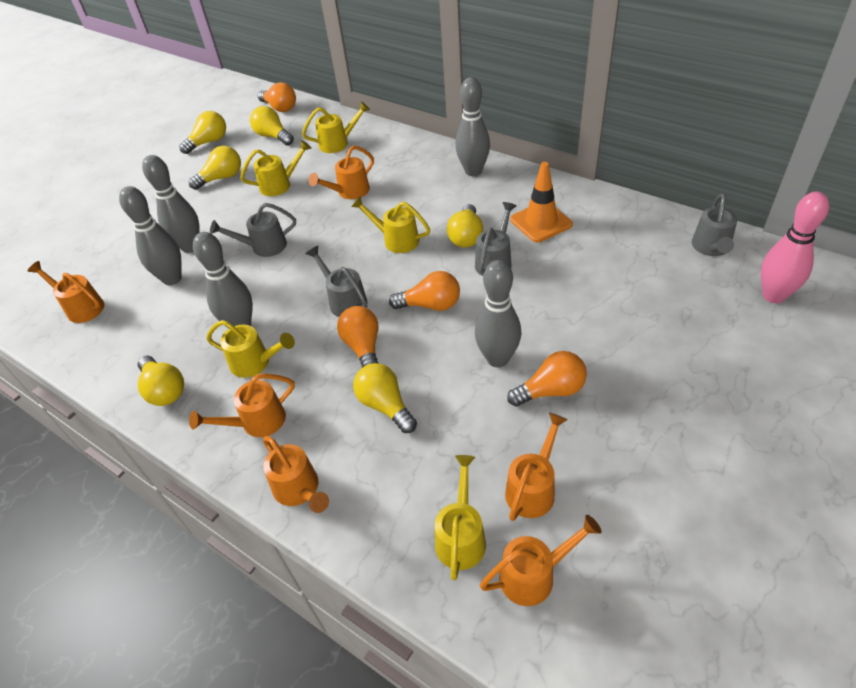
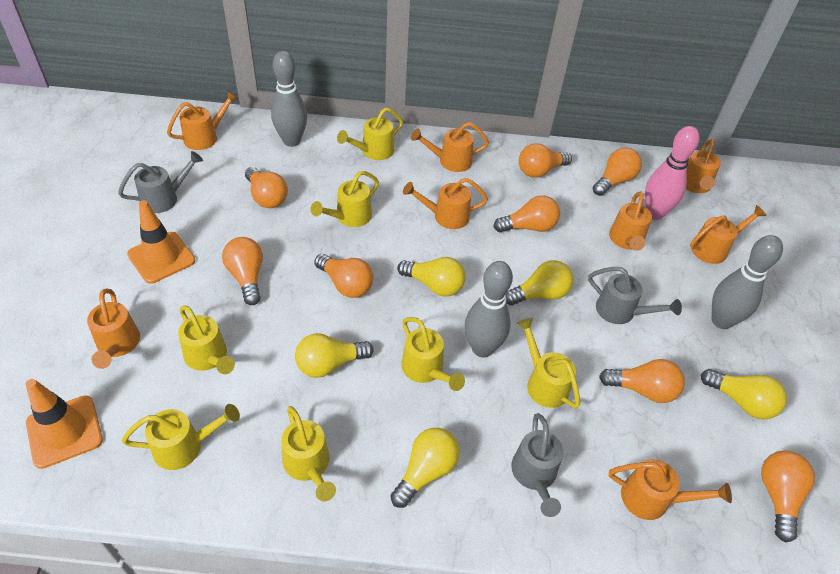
grey bowling pin: 5 -> 3
grey watering can: 4 -> 3
orange light bulb: 4 -> 8
orange traffic cone: 1 -> 2
orange watering can: 6 -> 8
yellow light bulb: 6 -> 5
yellow watering can: 5 -> 7

